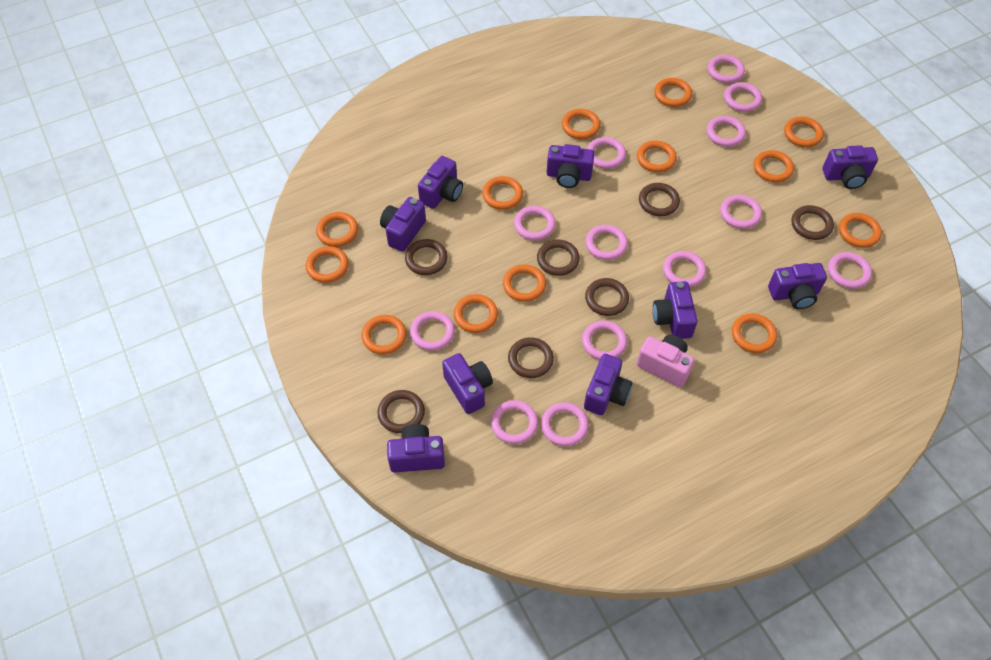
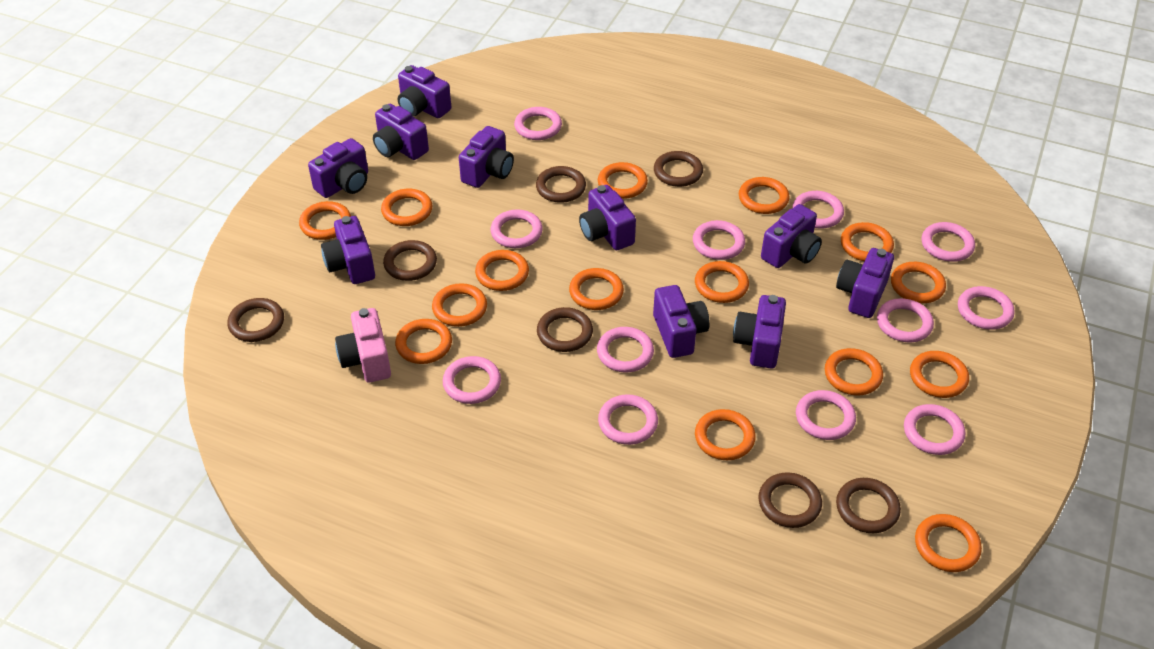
orange ring: 13 -> 15
pink ring: 13 -> 12
purple camera: 9 -> 10

